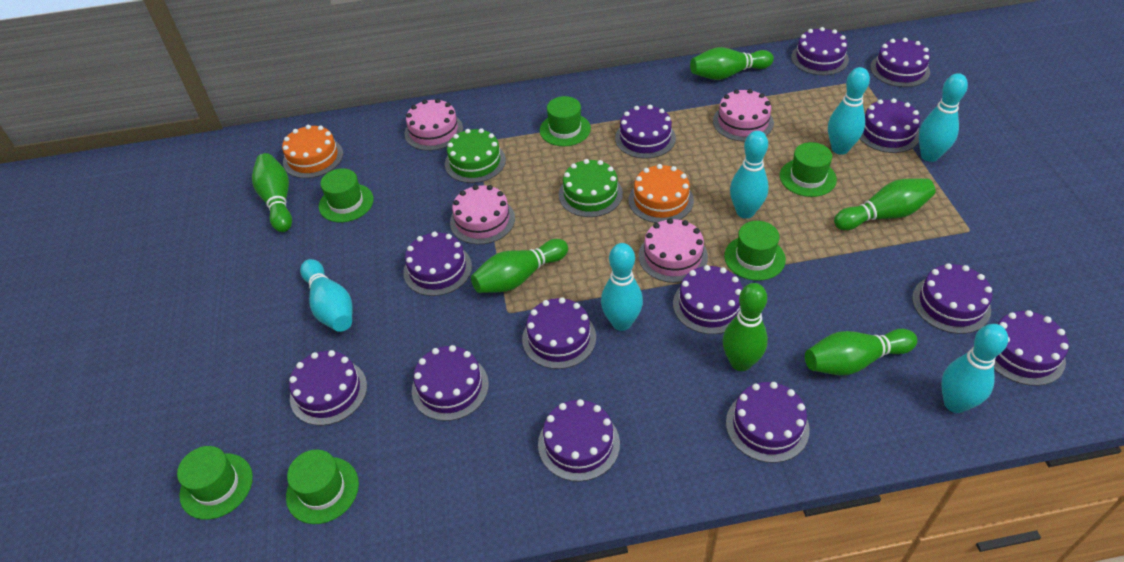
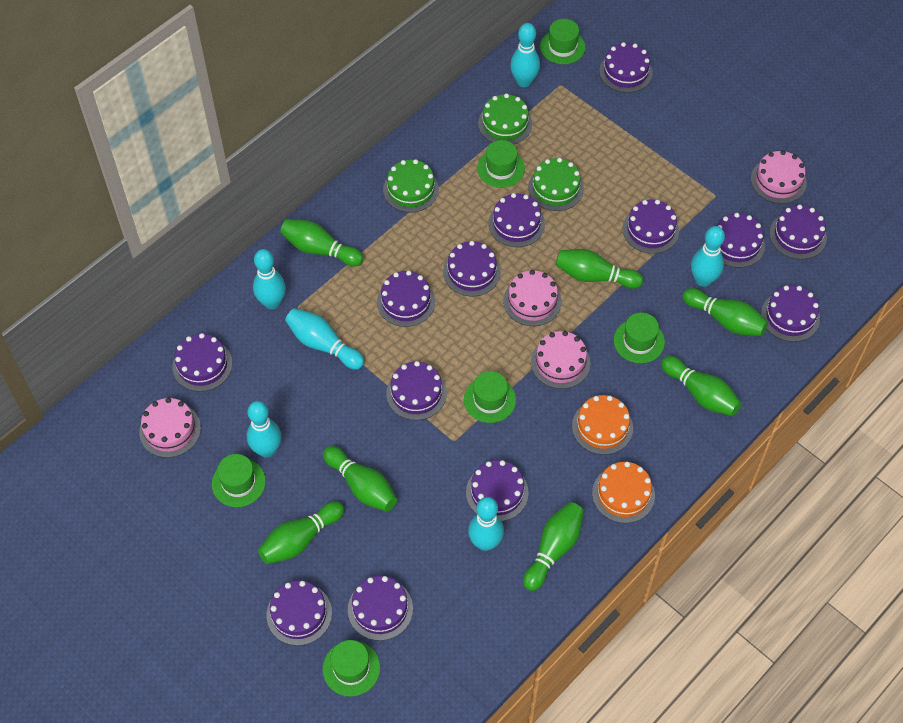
green bowling pin: 6 -> 7
green cake: 2 -> 3

